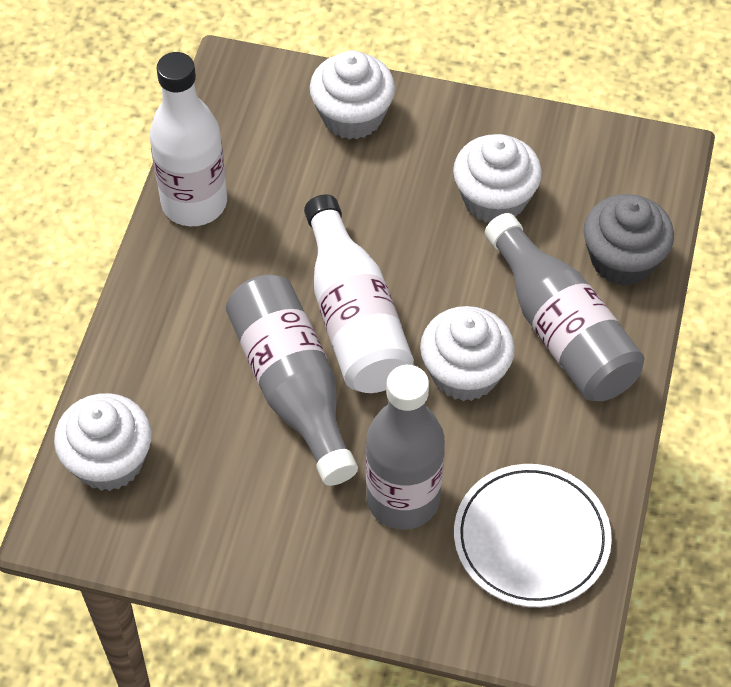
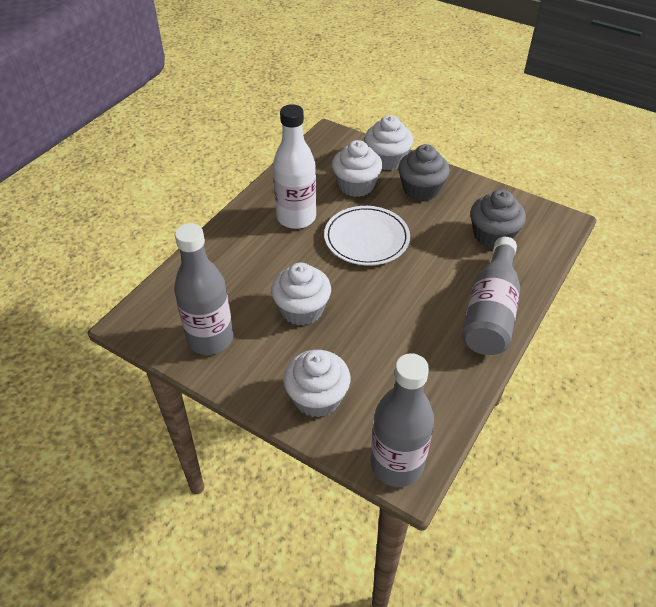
grey cupcake: 1 -> 2
white bottle: 2 -> 1

